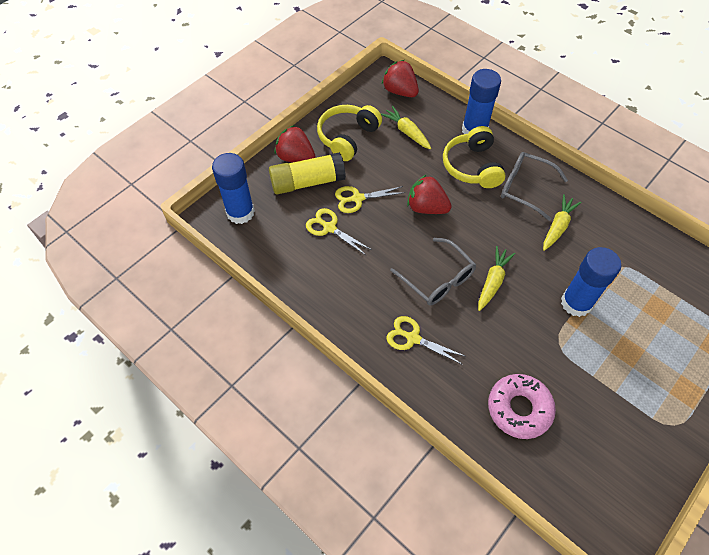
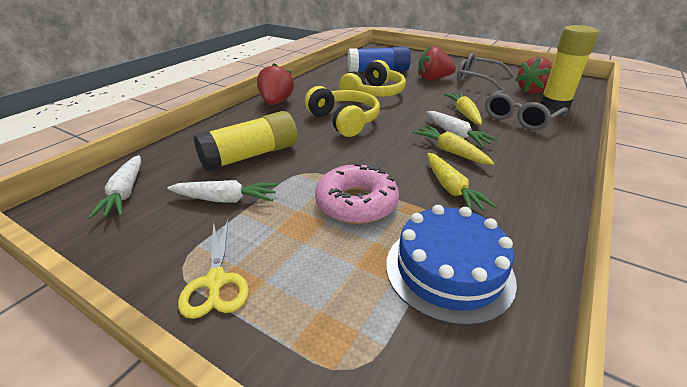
blue cake: 0 -> 1
blue glue stick: 3 -> 1
white carrot: 0 -> 3
yellow glue stick: 1 -> 2
yellow scissors: 3 -> 1

